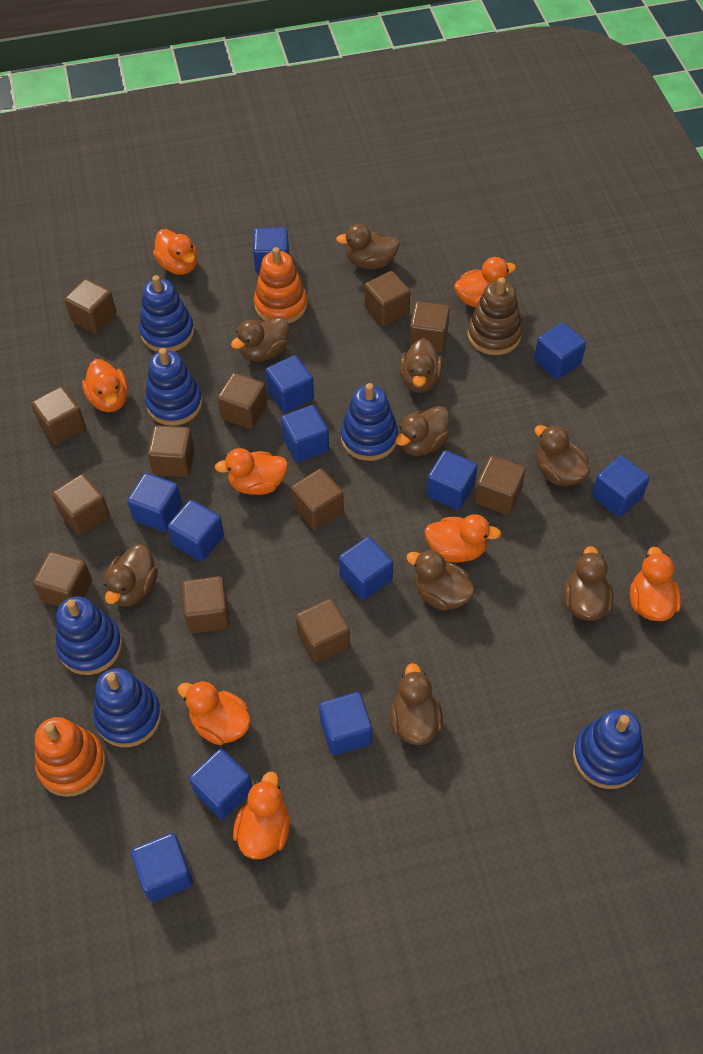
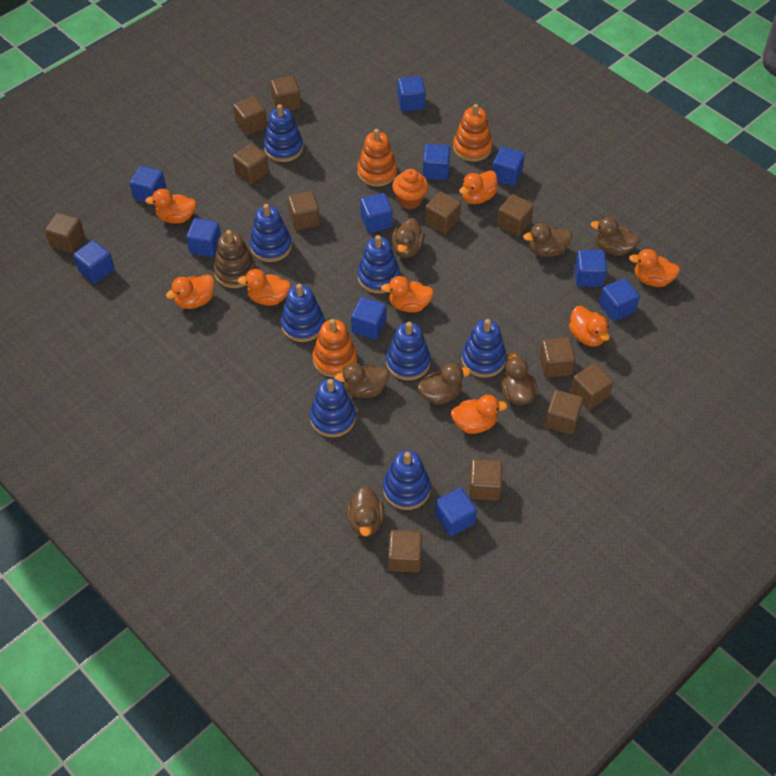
blue cube: 12 -> 11
blue stacking toy: 6 -> 8
brown duck: 9 -> 7
orange cupcake: 0 -> 1
orange stacking toy: 2 -> 3

